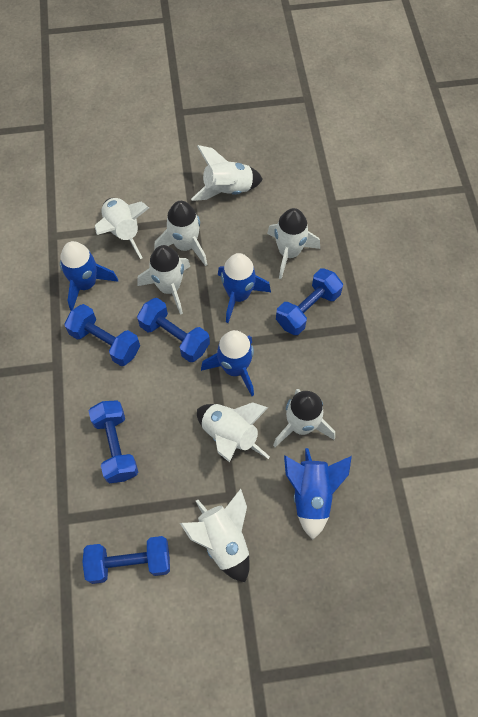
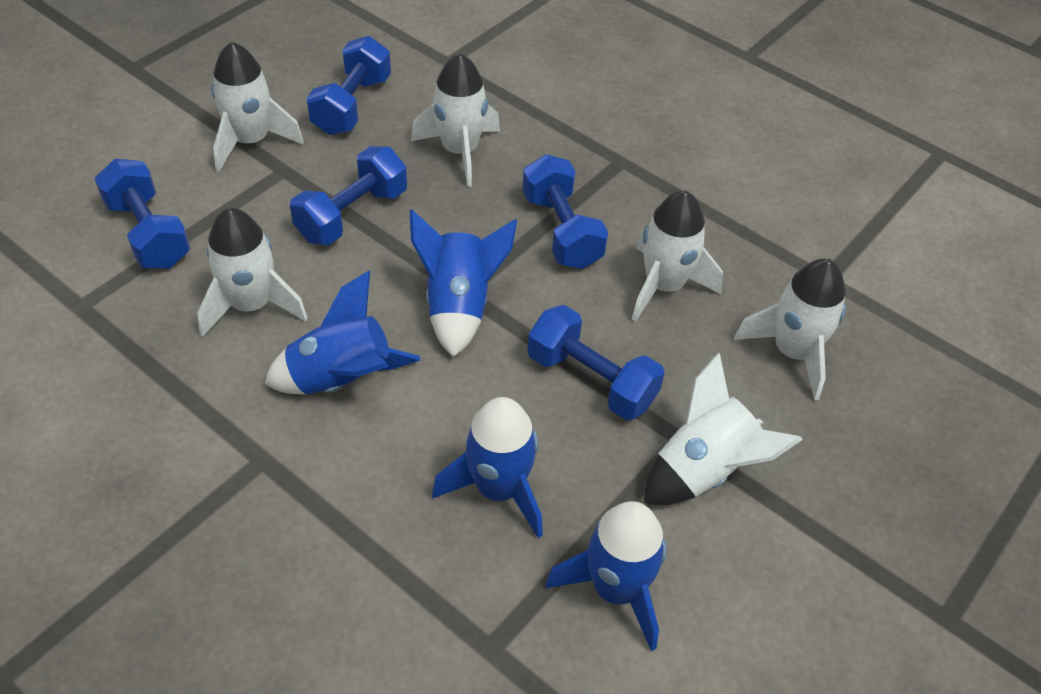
white rocket: 8 -> 6

